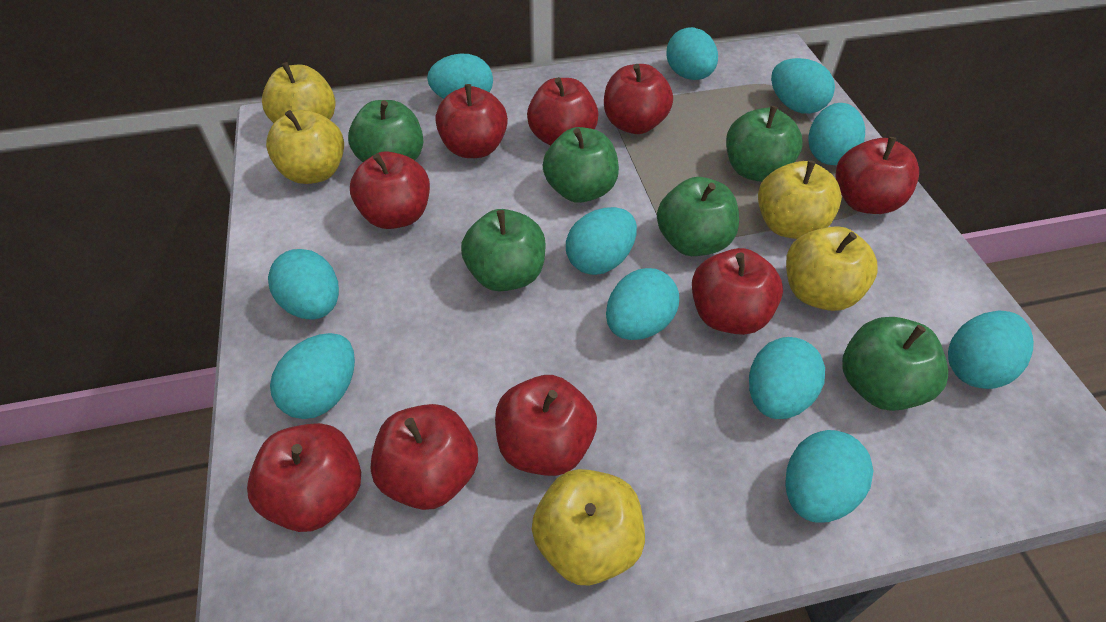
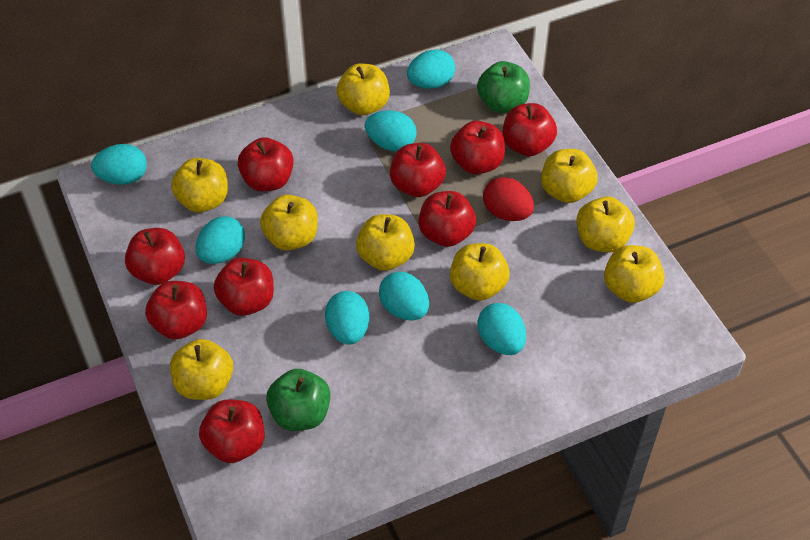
green apple: 6 -> 2
red egg: 0 -> 1
turquoise egg: 11 -> 7
yellow apple: 5 -> 9

